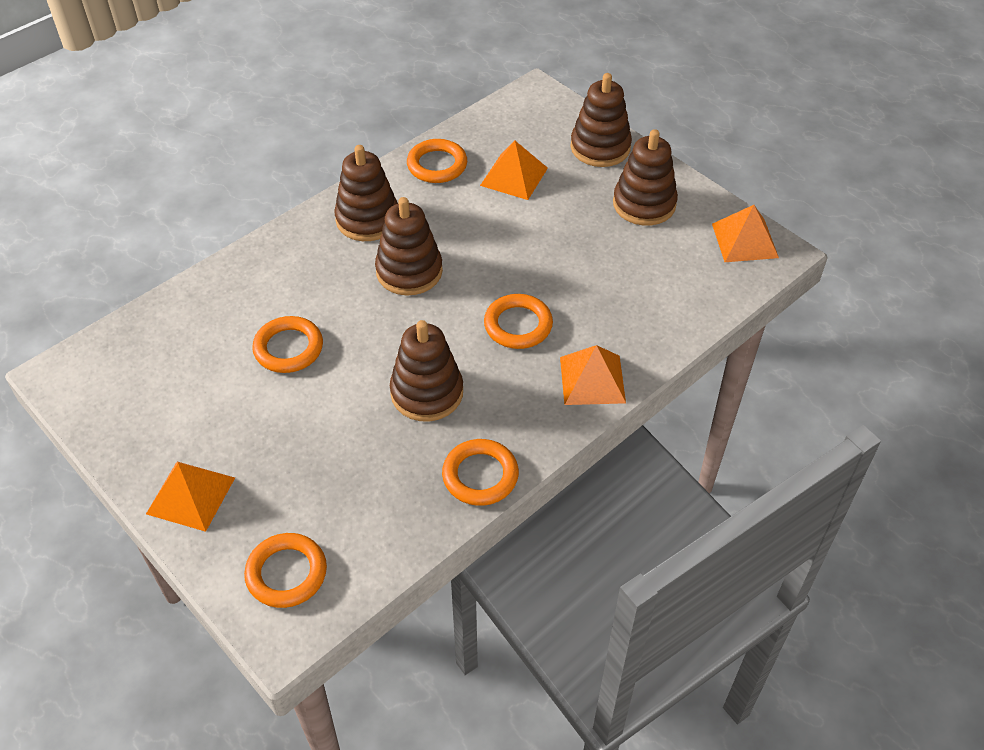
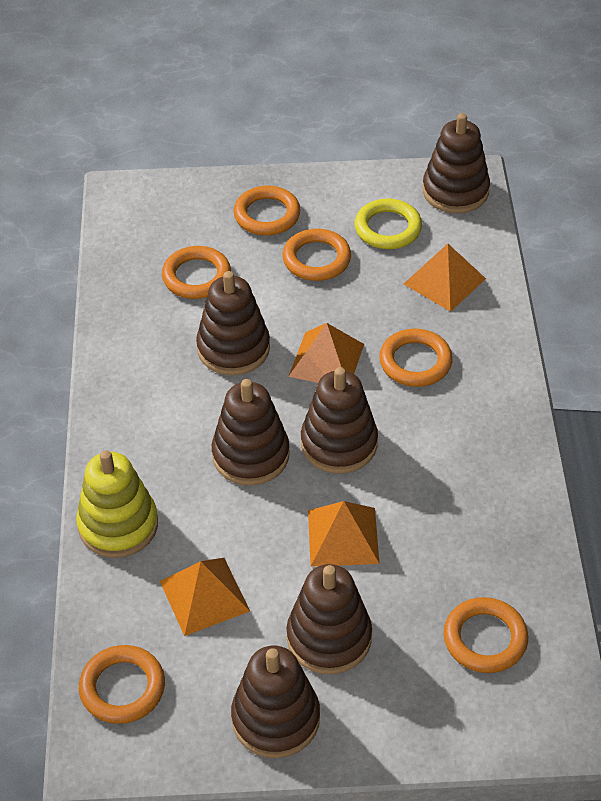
brown stacking toy: 5 -> 6
orange ring: 5 -> 6
yellow ring: 0 -> 1
yellow stacking toy: 0 -> 1

